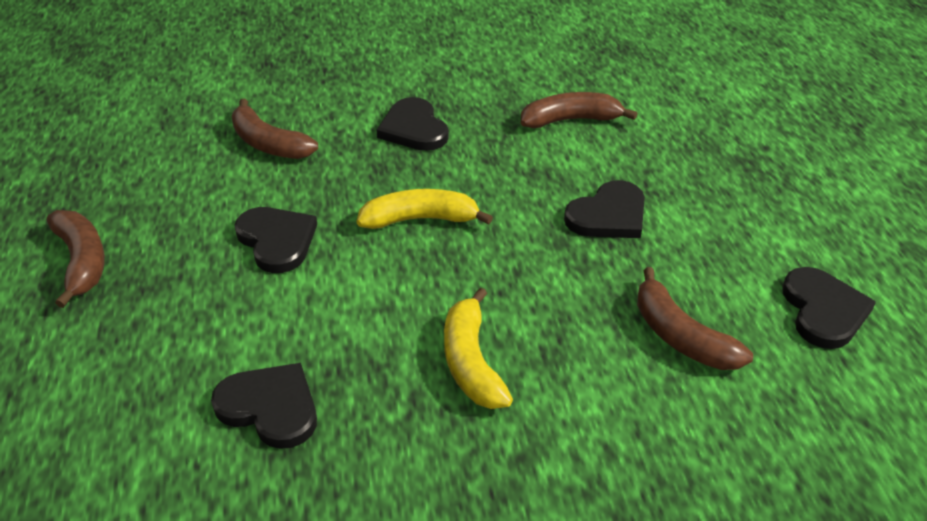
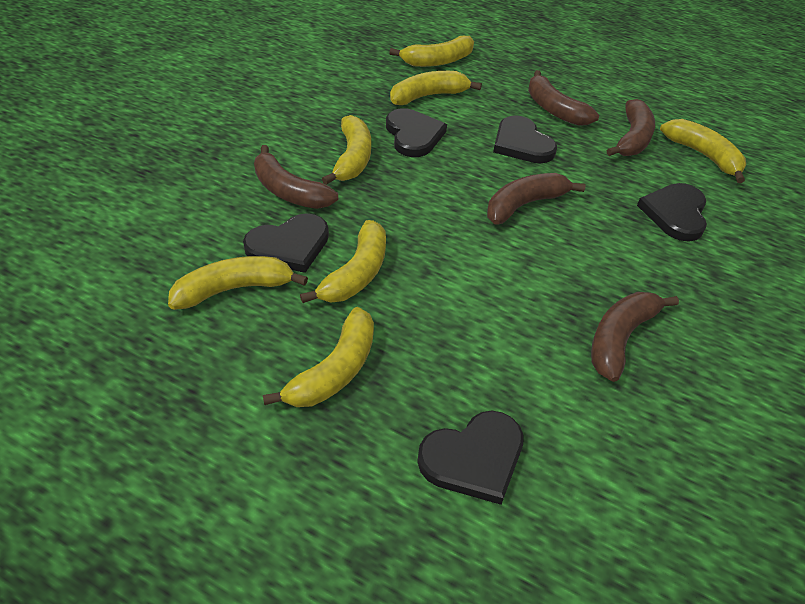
brown banana: 4 -> 5
yellow banana: 2 -> 7

